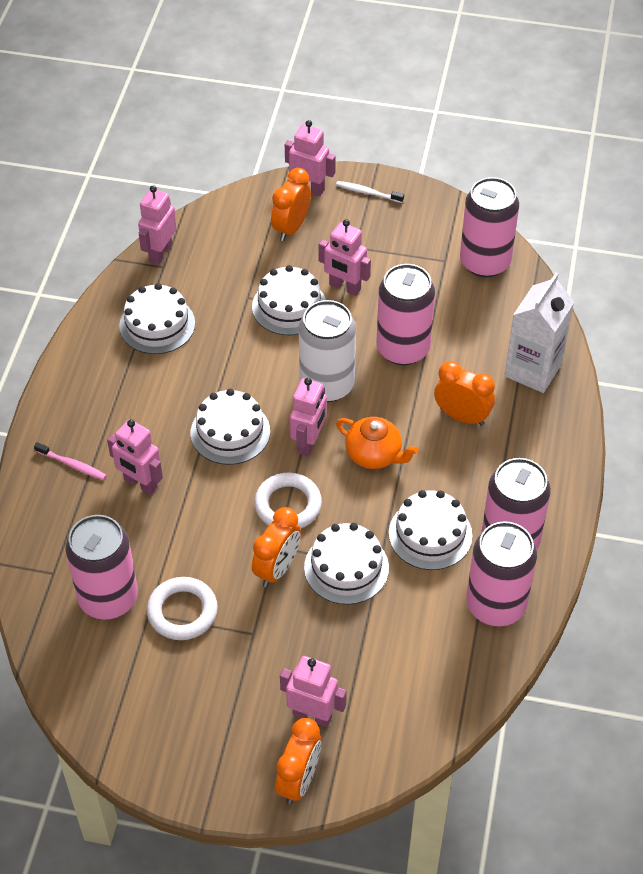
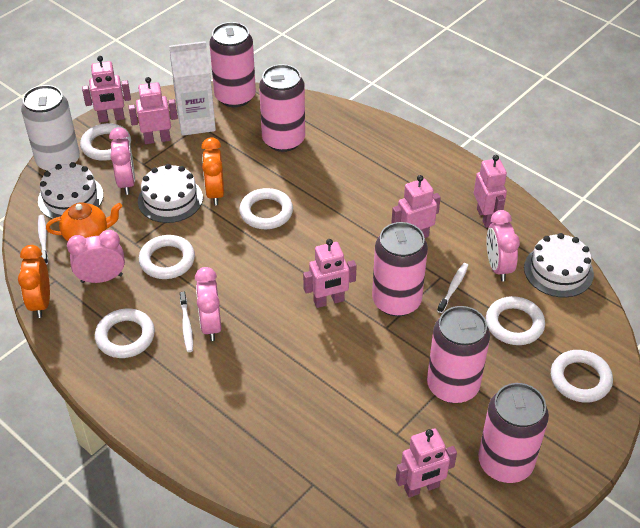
orange clock: 4 -> 2
pink clock: 0 -> 4
pink toothbrush: 1 -> 0
white cake: 5 -> 3
white ring: 2 -> 6
white toothbrush: 1 -> 3

